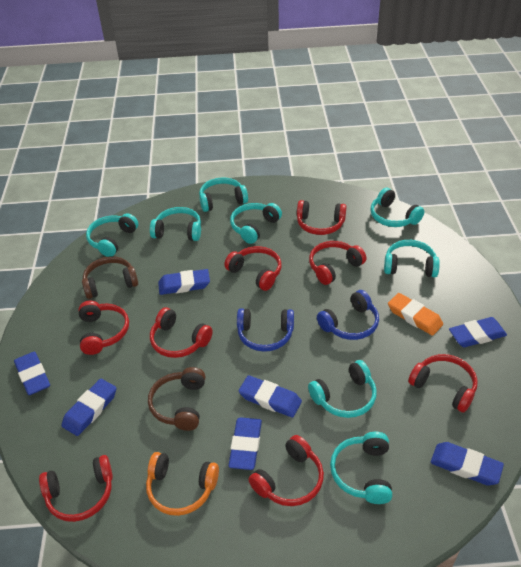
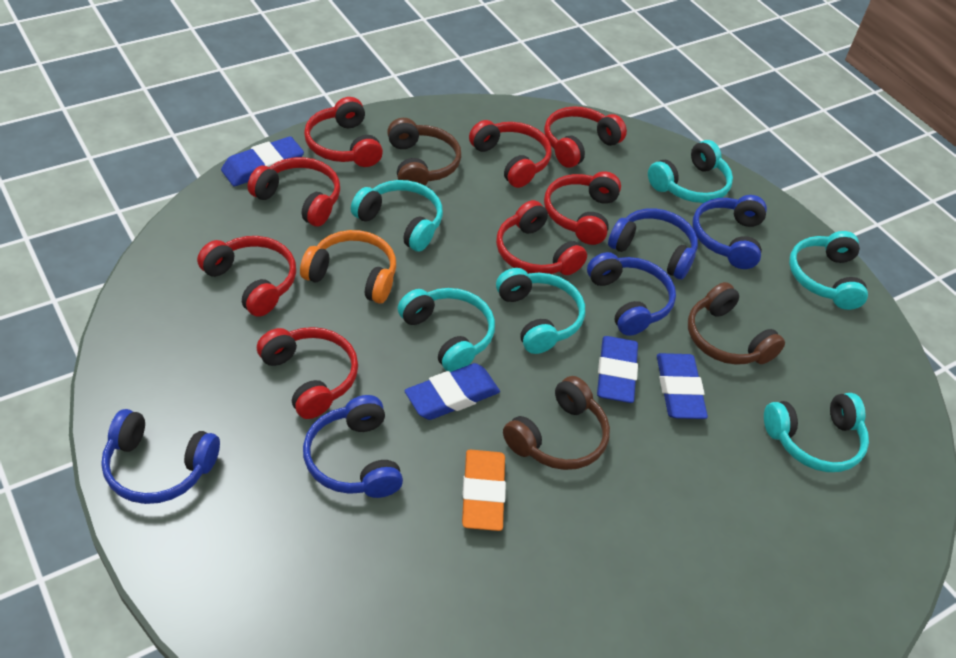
blue eraser: 7 -> 4
blue headphones: 2 -> 5
brown headphones: 2 -> 3
turquoise headphones: 8 -> 6

